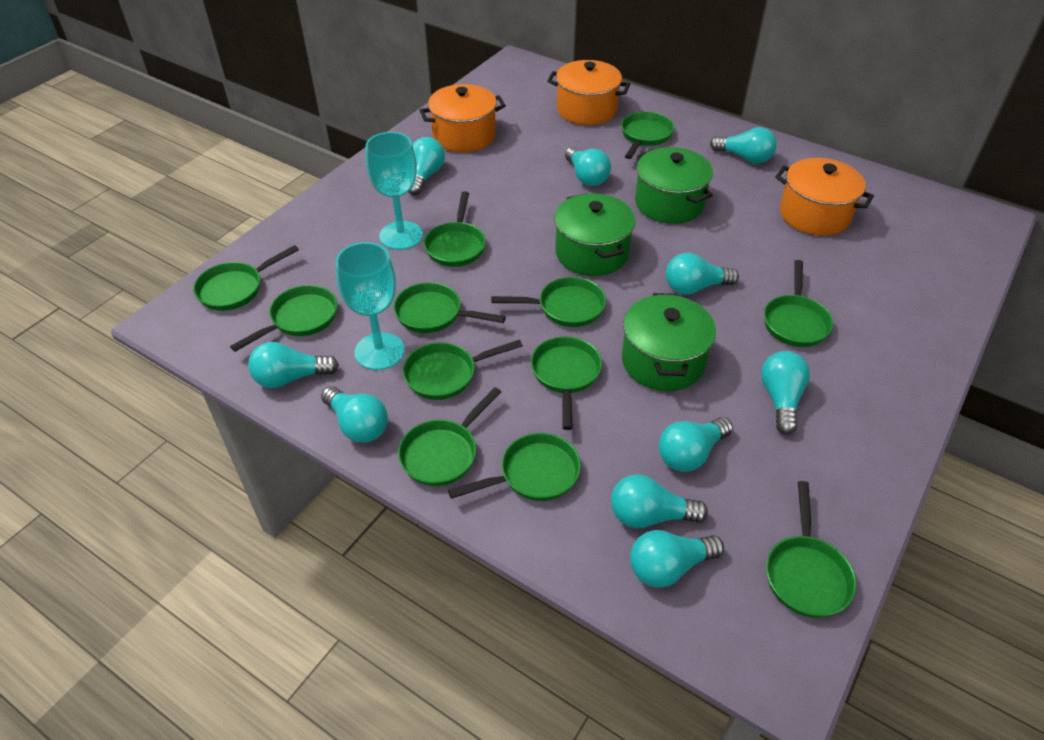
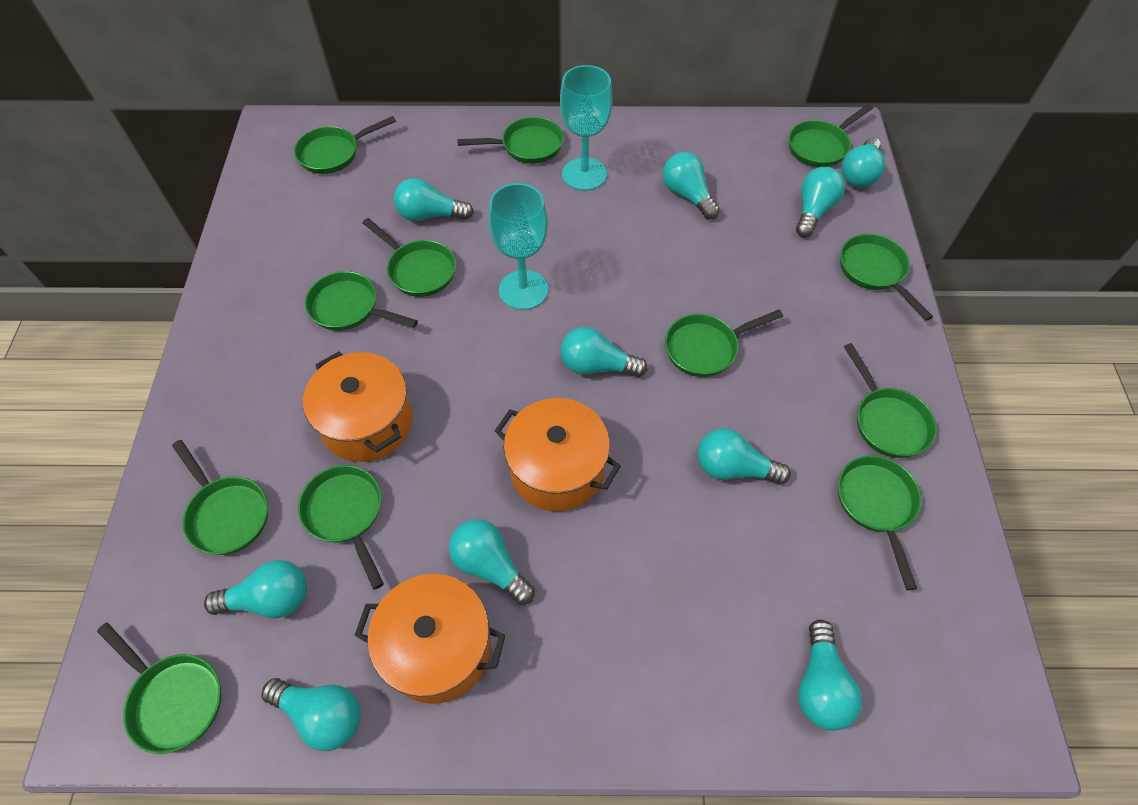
green pot: 3 -> 0

